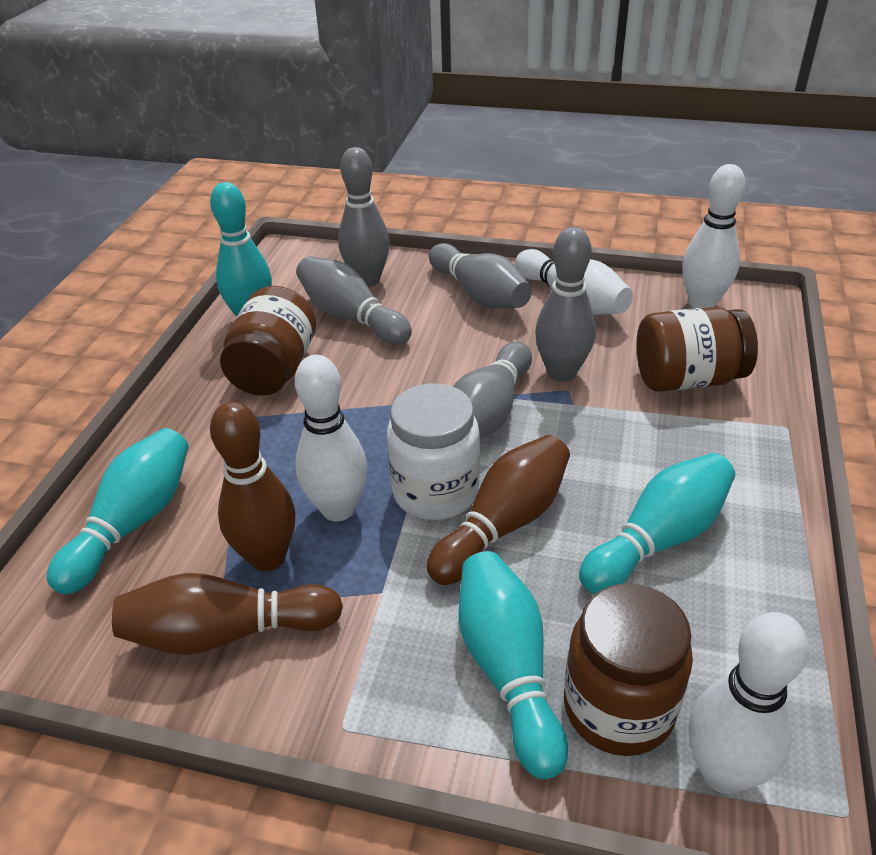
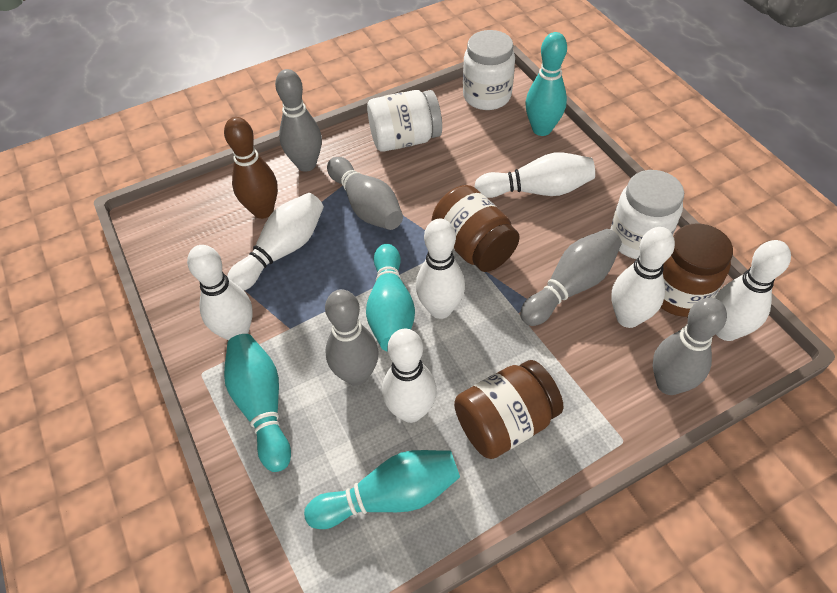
brown bowling pin: 3 -> 1
white bowling pin: 4 -> 7
white jar: 1 -> 3

